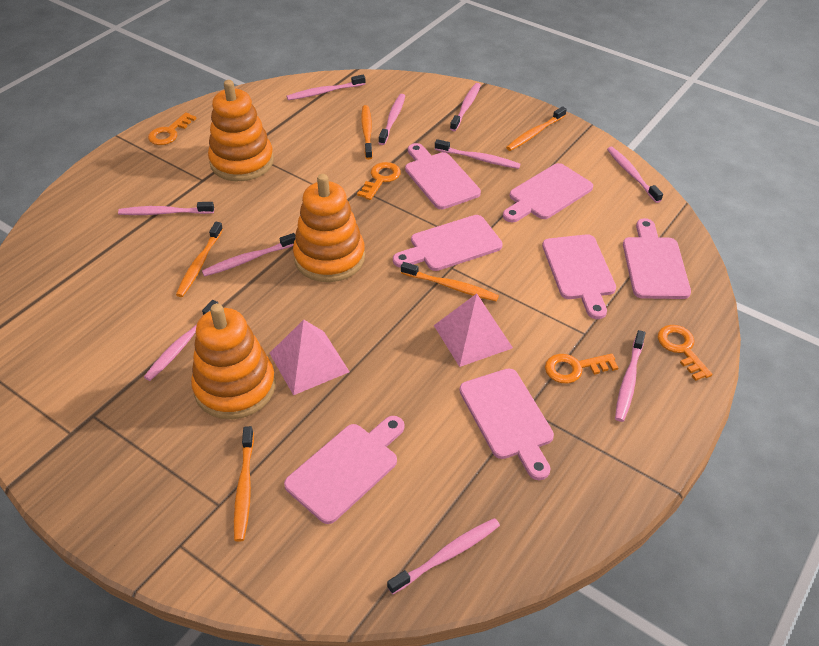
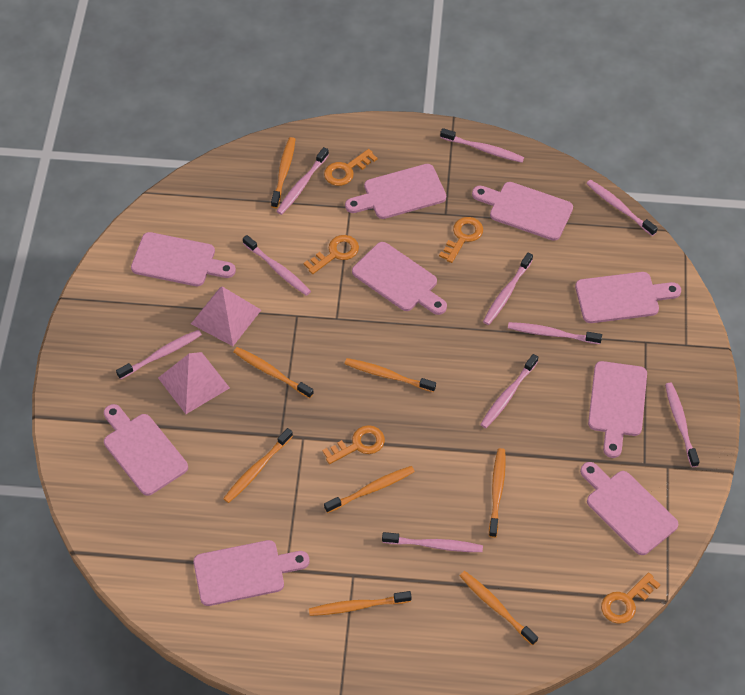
orange key: 4 -> 5
orange stacking toy: 3 -> 0
orange toothbrush: 5 -> 8
pink cutting board: 7 -> 9

